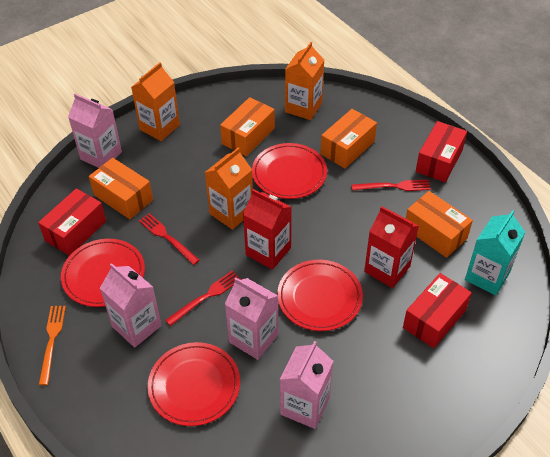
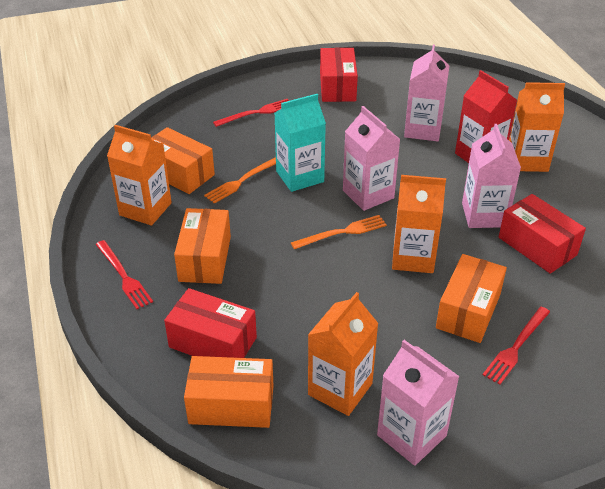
orange carton: 3 -> 4
orange fork: 1 -> 2
red carton: 2 -> 1
red plate: 4 -> 0

